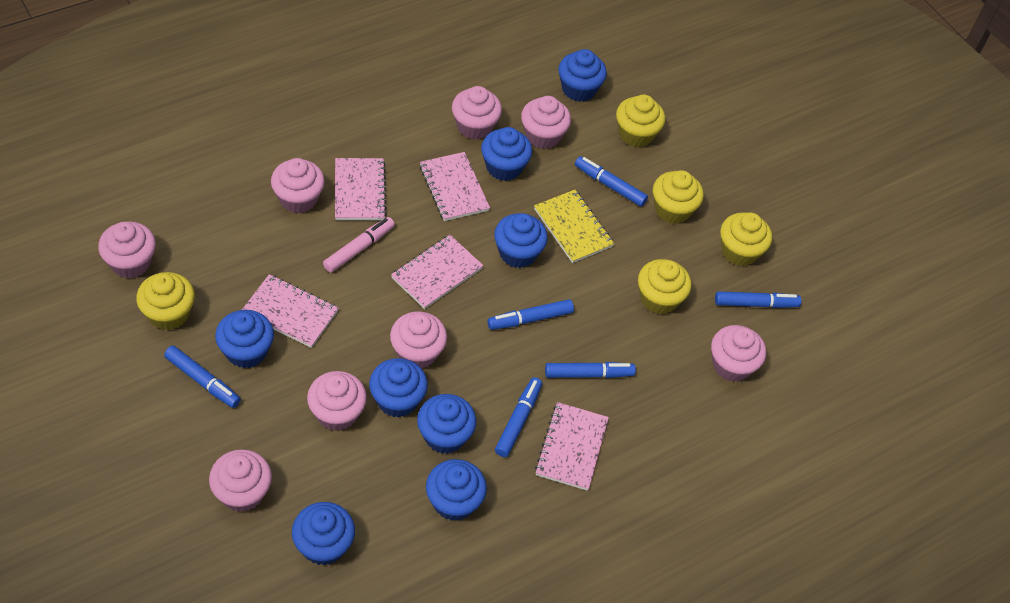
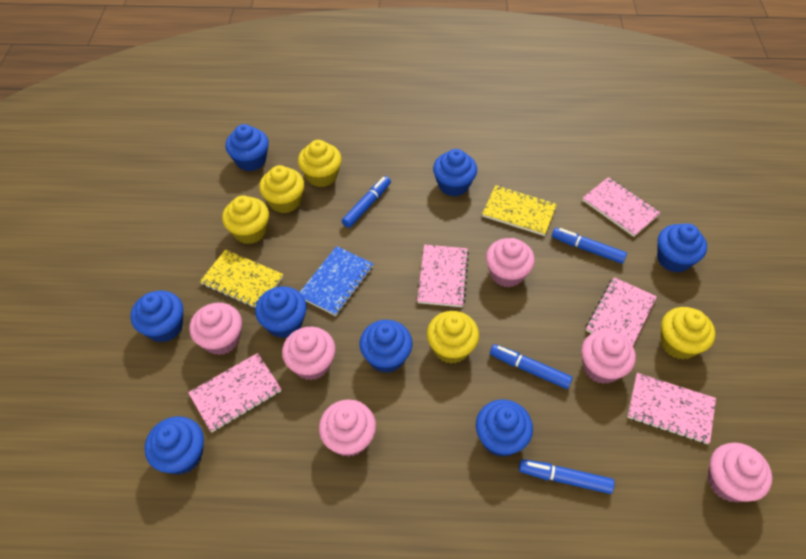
blue marker: 6 -> 4
blue notebook: 0 -> 1
pink cupcake: 8 -> 6
pink marker: 1 -> 0
yellow notebook: 1 -> 2

